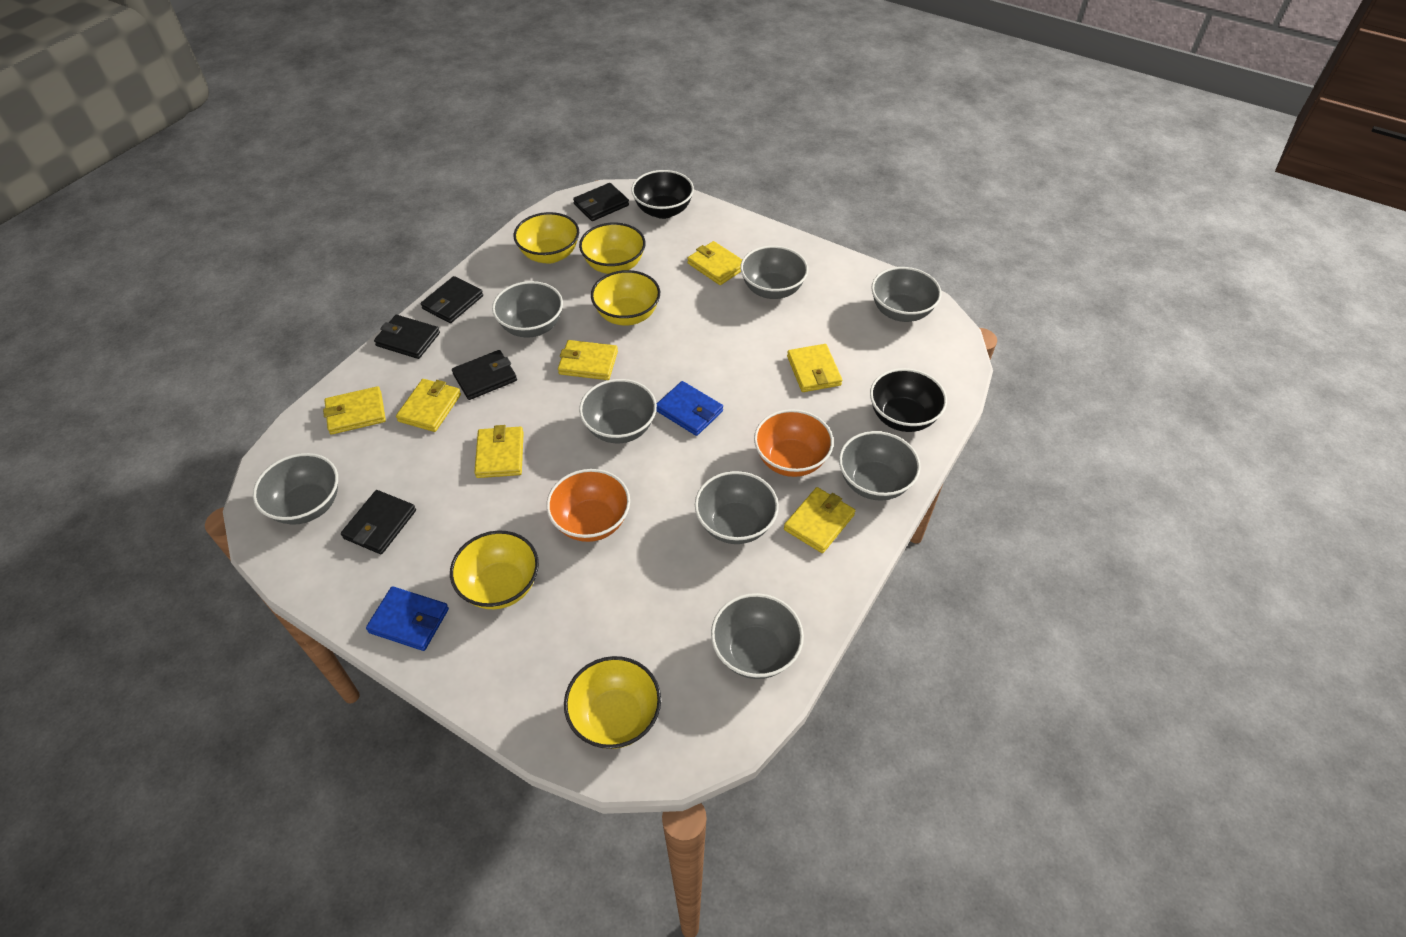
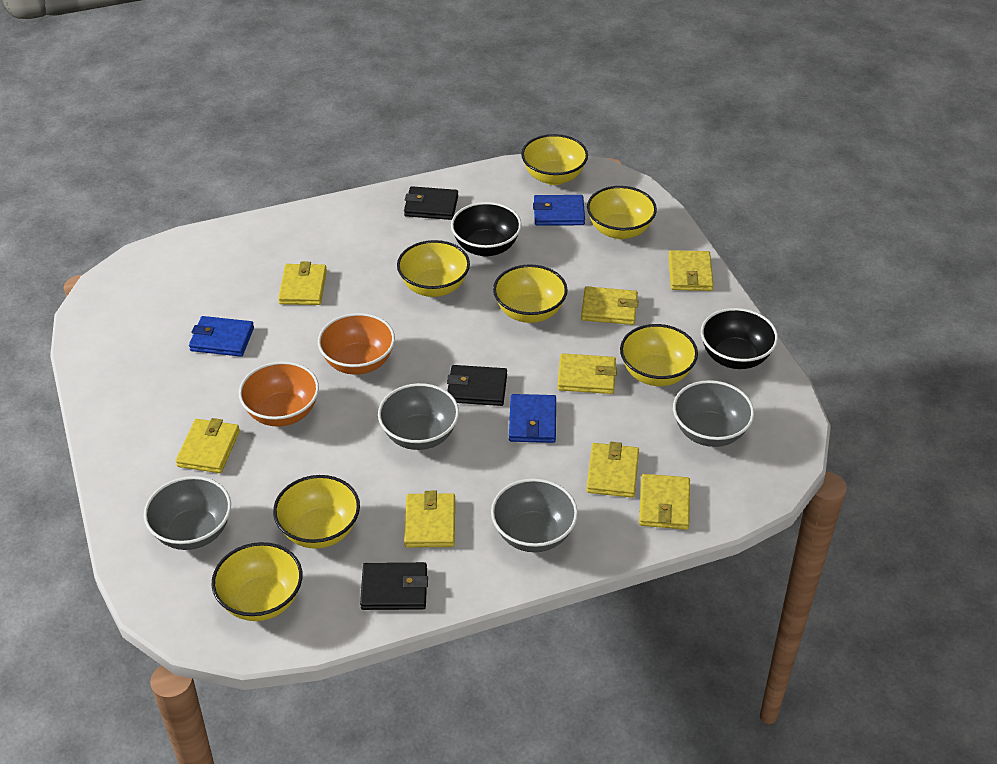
black wallet: 5 -> 3
blue wallet: 2 -> 3
grey bowl: 8 -> 4
yellow bowl: 5 -> 7
yellow wallet: 7 -> 8

